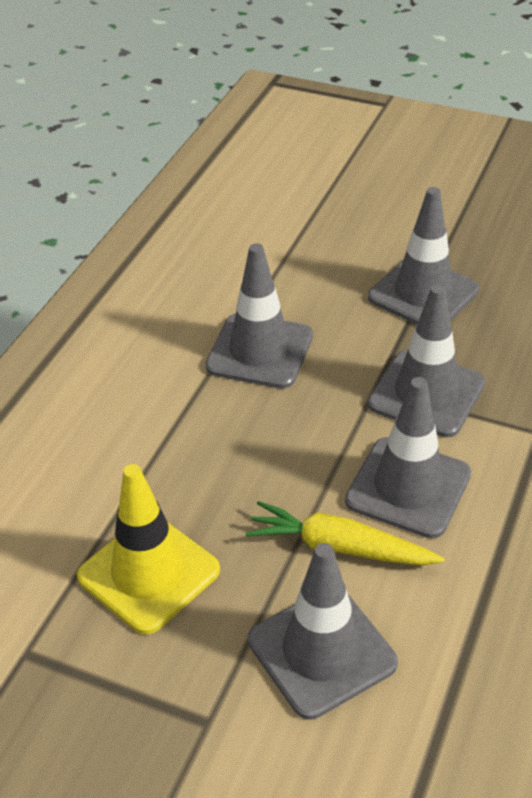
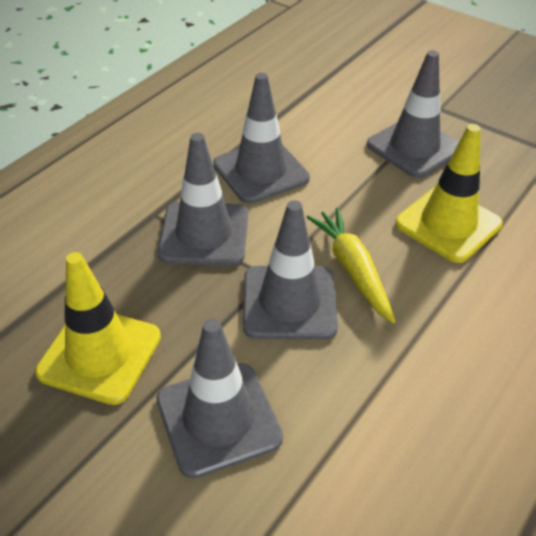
yellow traffic cone: 1 -> 2

